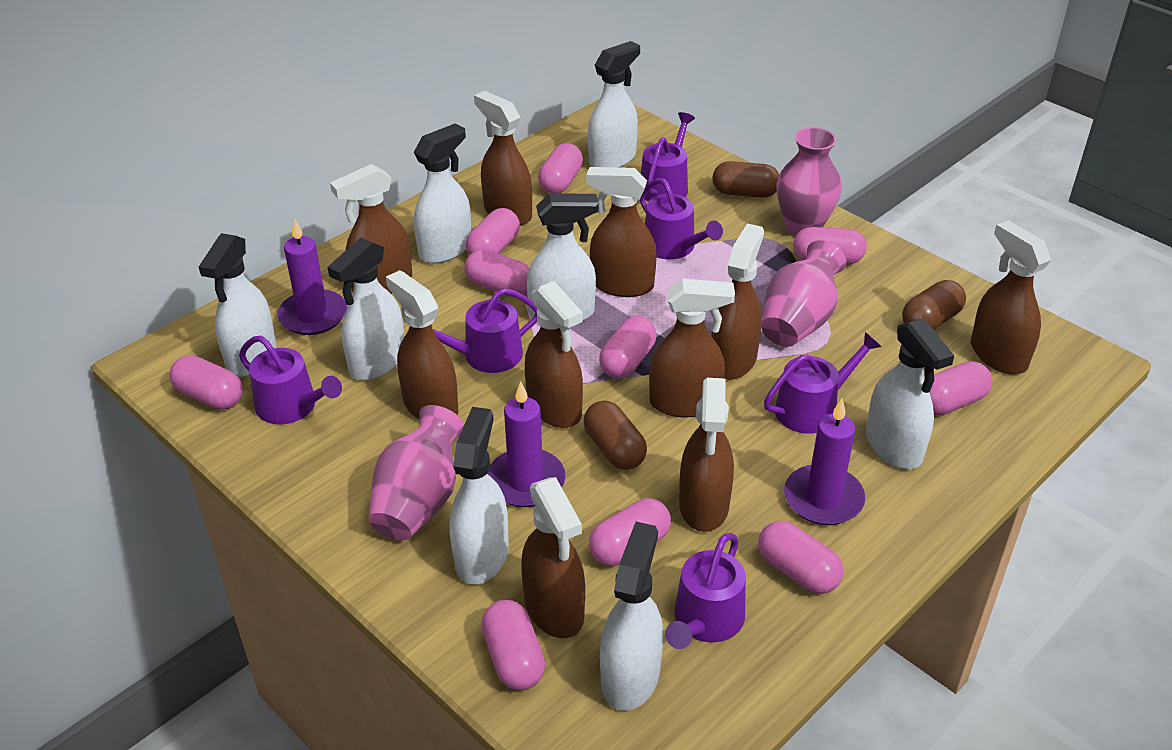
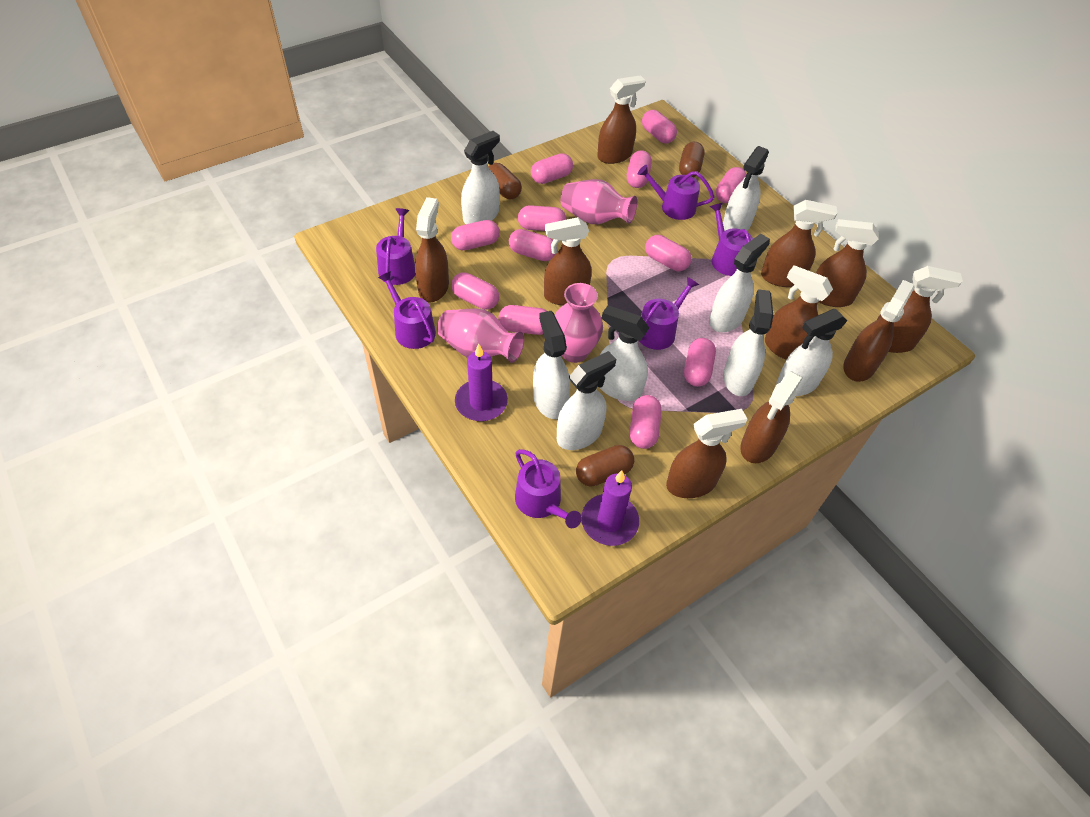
pink capsule: 10 -> 12
purple candle: 3 -> 2

